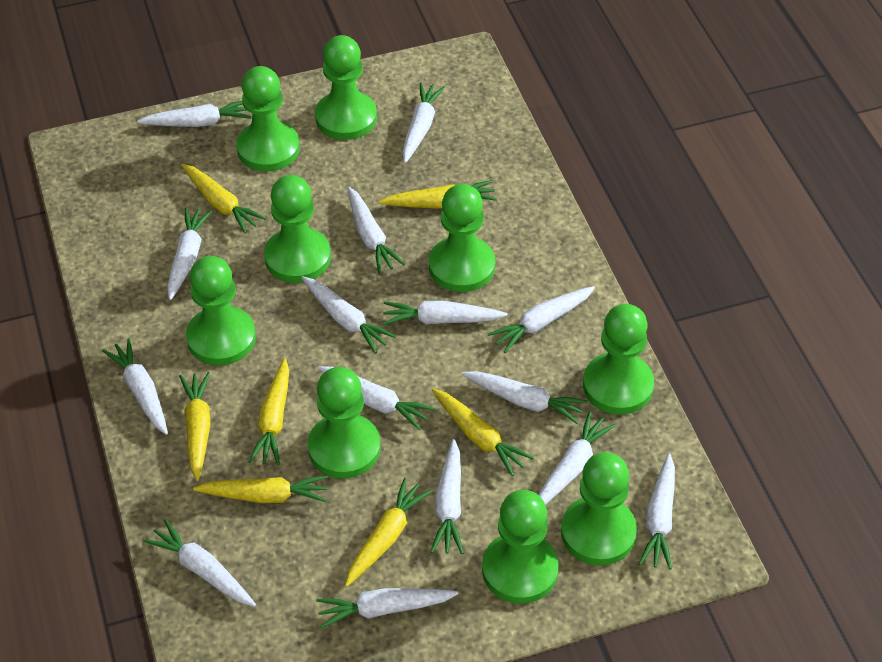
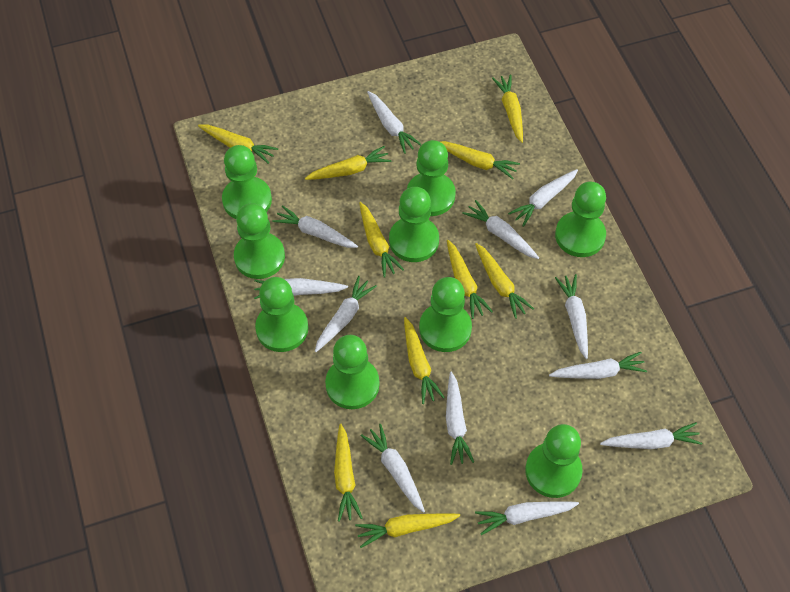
white carrot: 15 -> 12
yellow carrot: 7 -> 10

